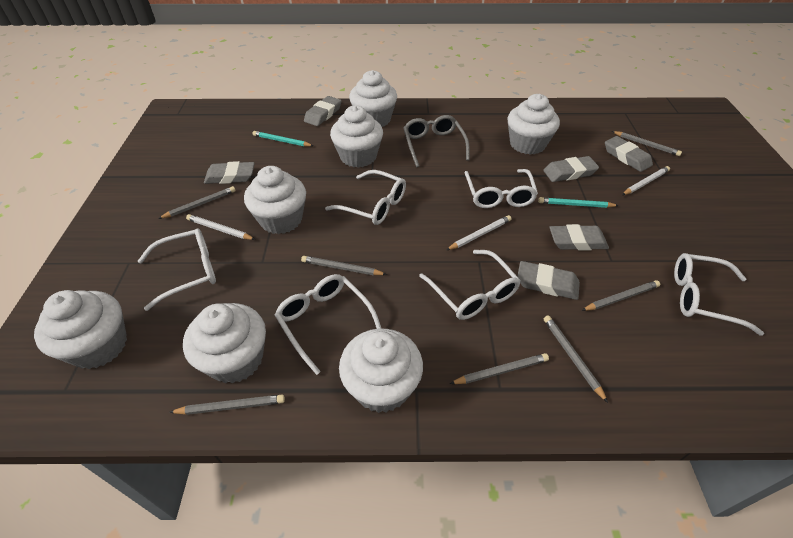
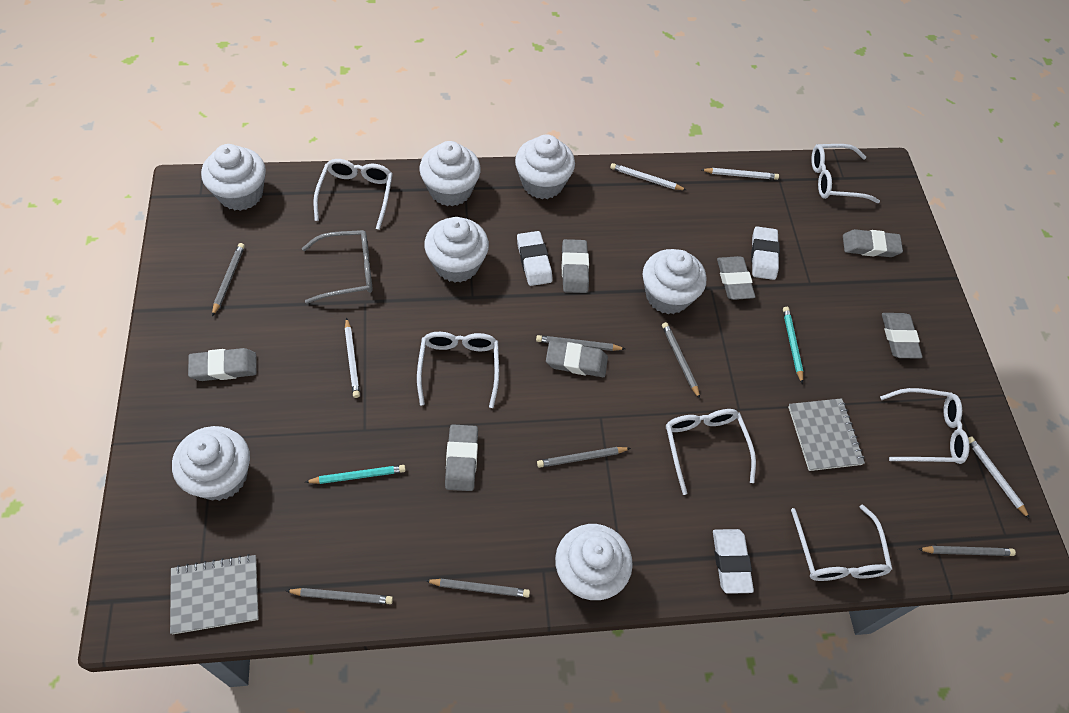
grey eraser: 6 -> 7
grey notebook: 0 -> 2
white eraser: 0 -> 3
white pencil: 3 -> 4

